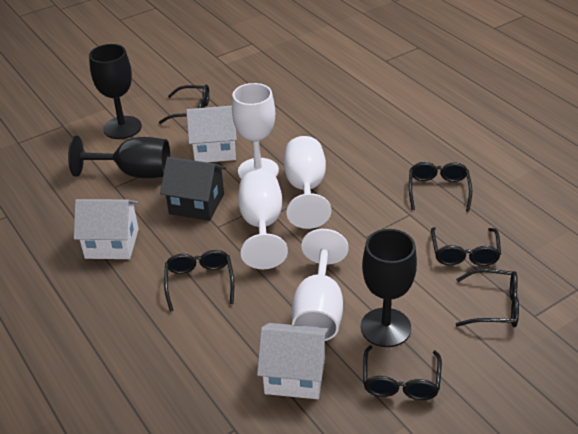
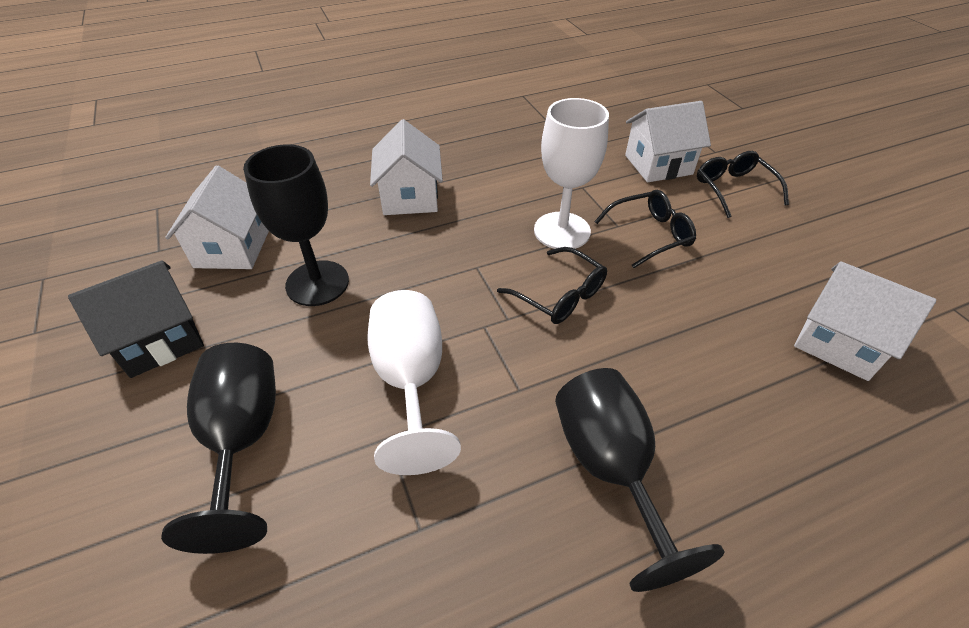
black glasses: 6 -> 3
white goblet: 4 -> 2
white house: 3 -> 4

